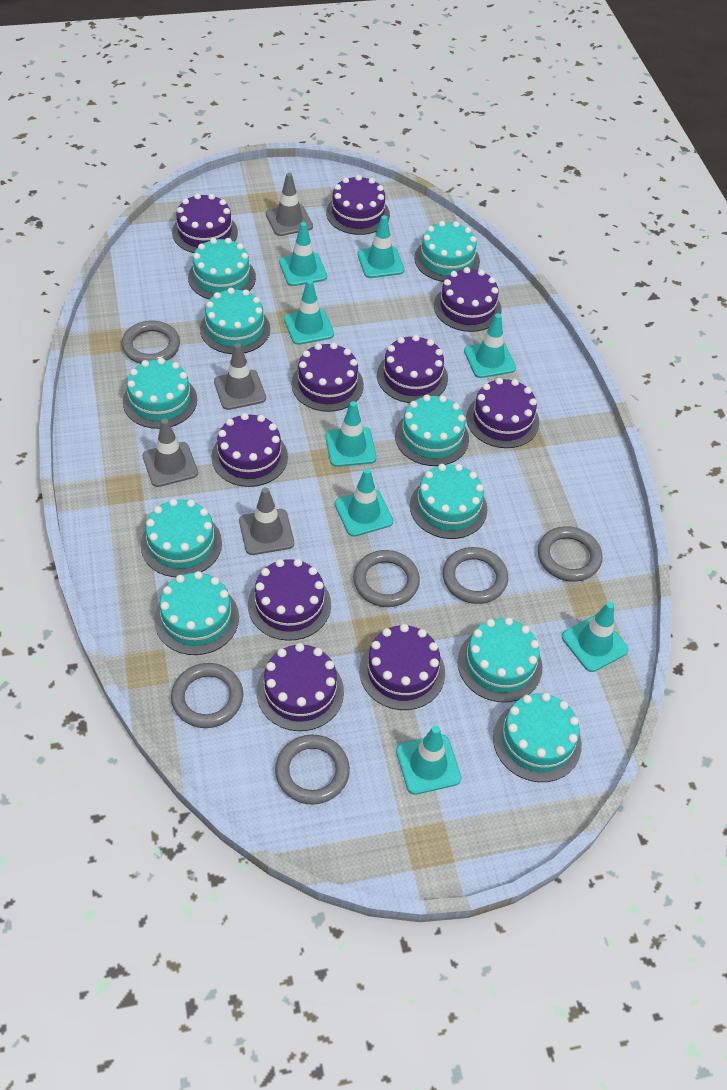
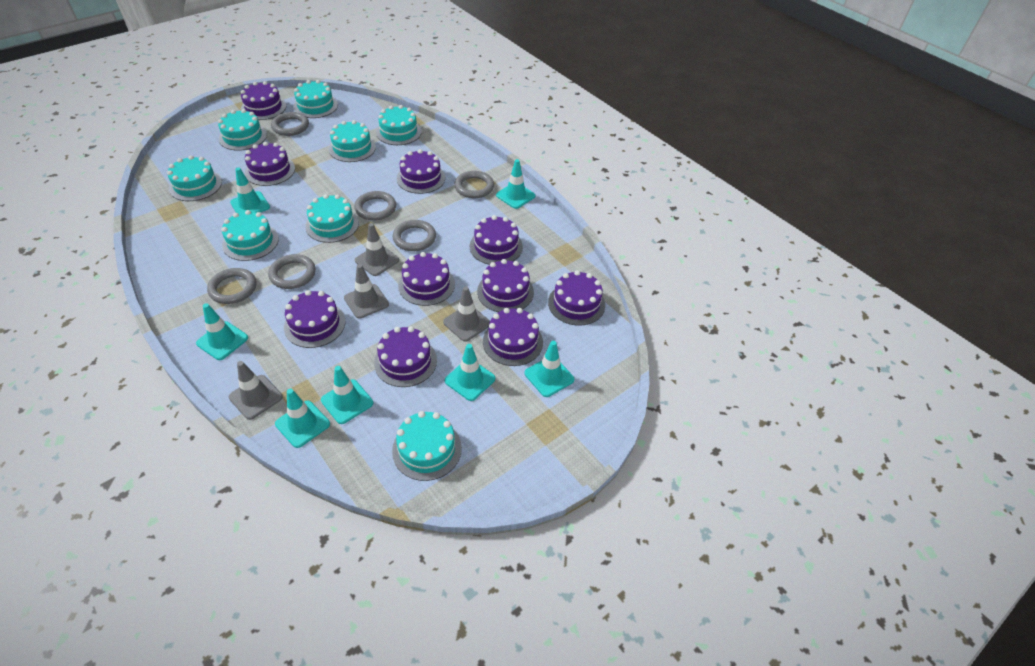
turquoise cake: 10 -> 8
turquoise traffic cone: 8 -> 7

